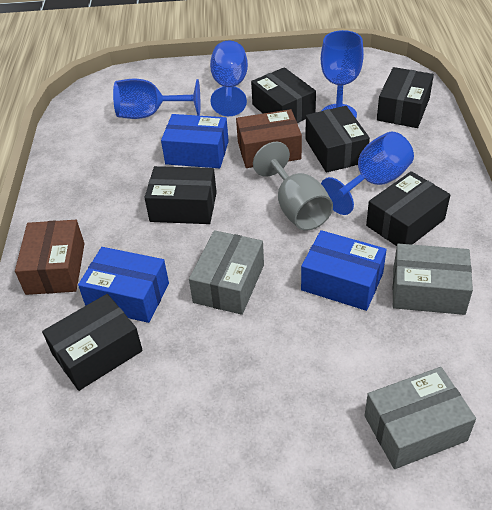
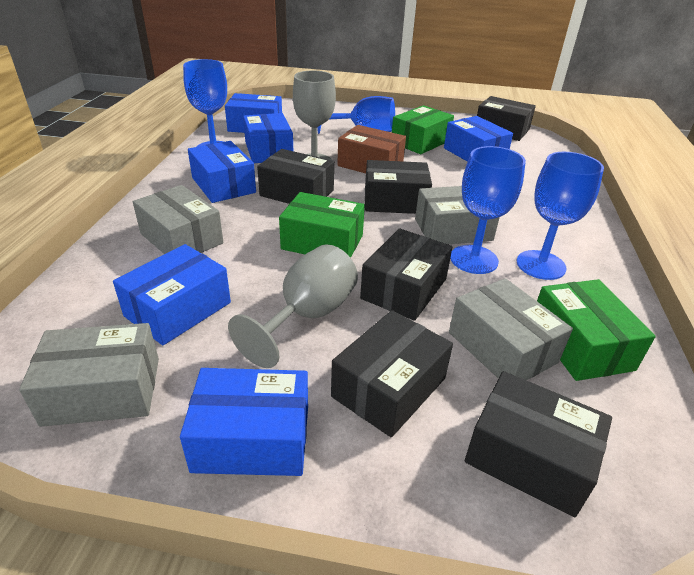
blue box: 3 -> 6
brown box: 2 -> 1
green box: 0 -> 3
grey box: 3 -> 4
grey goblet: 1 -> 2

